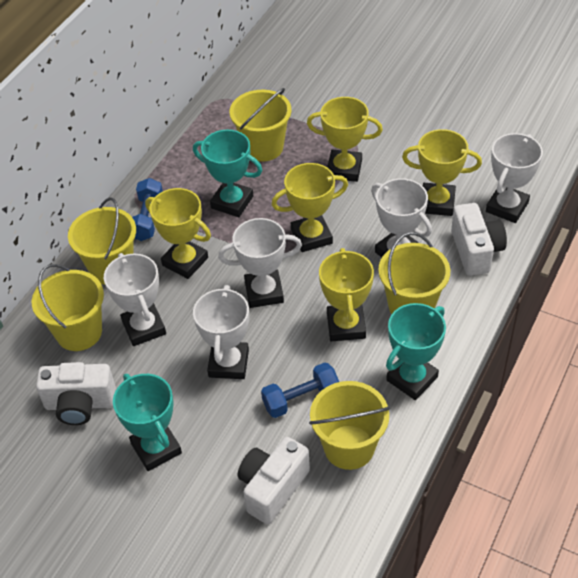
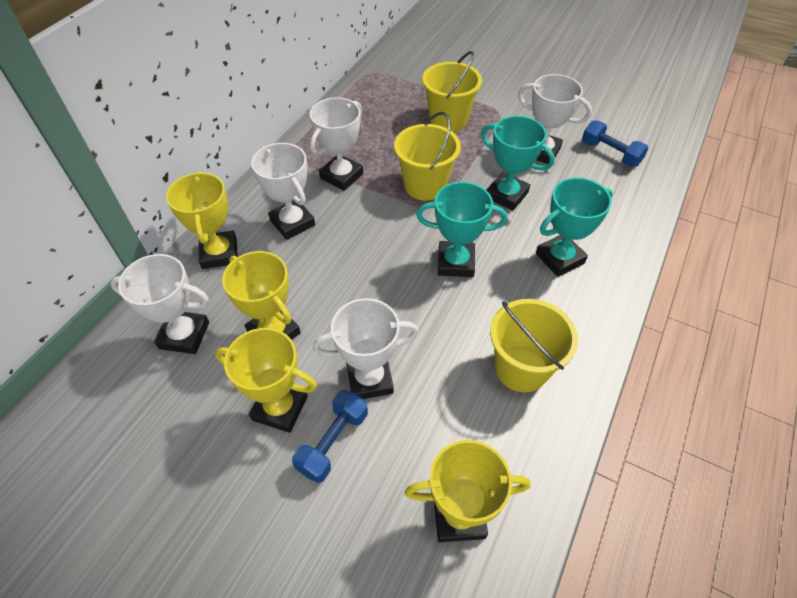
white camera: 3 -> 0
yellow bucket: 5 -> 3
yellow trophy: 5 -> 4

